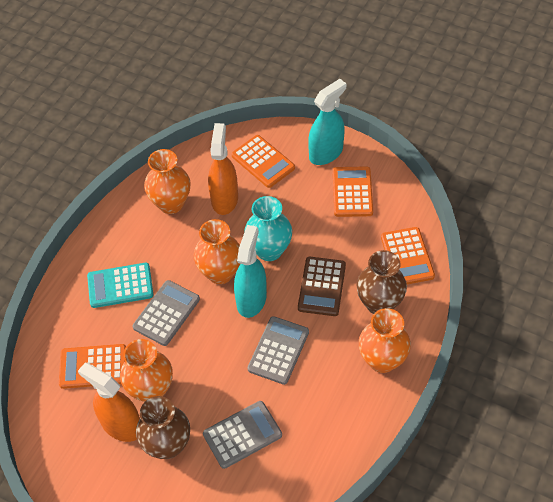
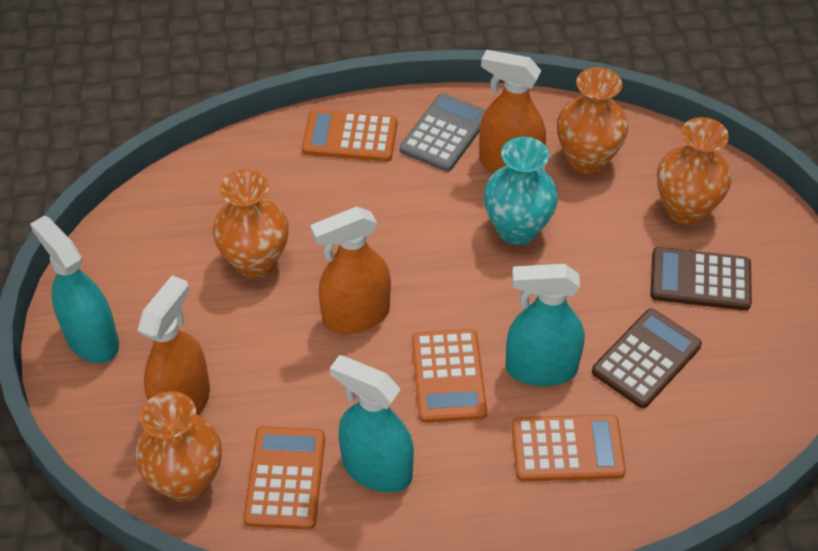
brown calculator: 1 -> 2
brown vase: 2 -> 0
grey calculator: 3 -> 1
orange spray bottle: 2 -> 3
turquoise calculator: 1 -> 0
turquoise spray bottle: 2 -> 3

